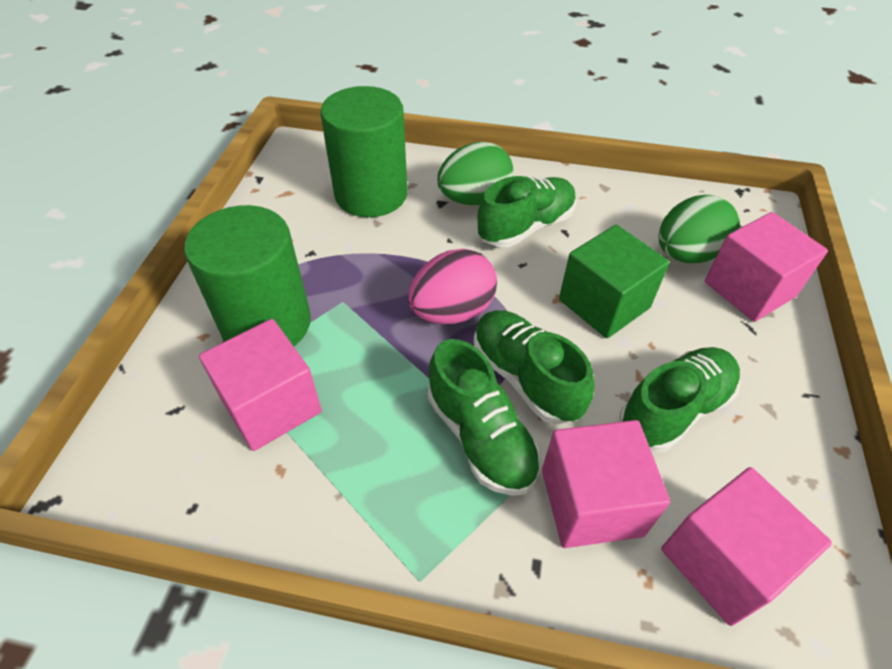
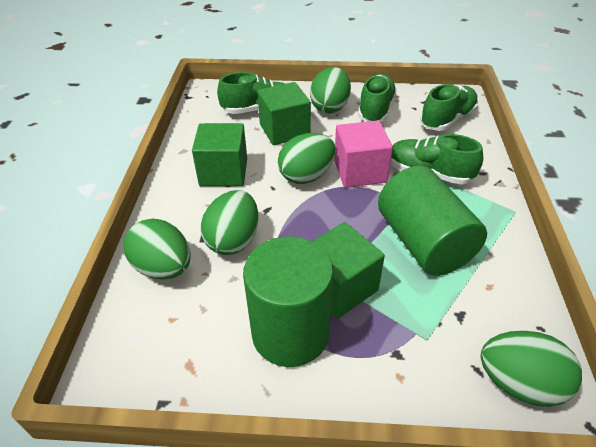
green cube: 1 -> 3
green egg: 2 -> 5
pink cube: 4 -> 1
pink egg: 1 -> 0

